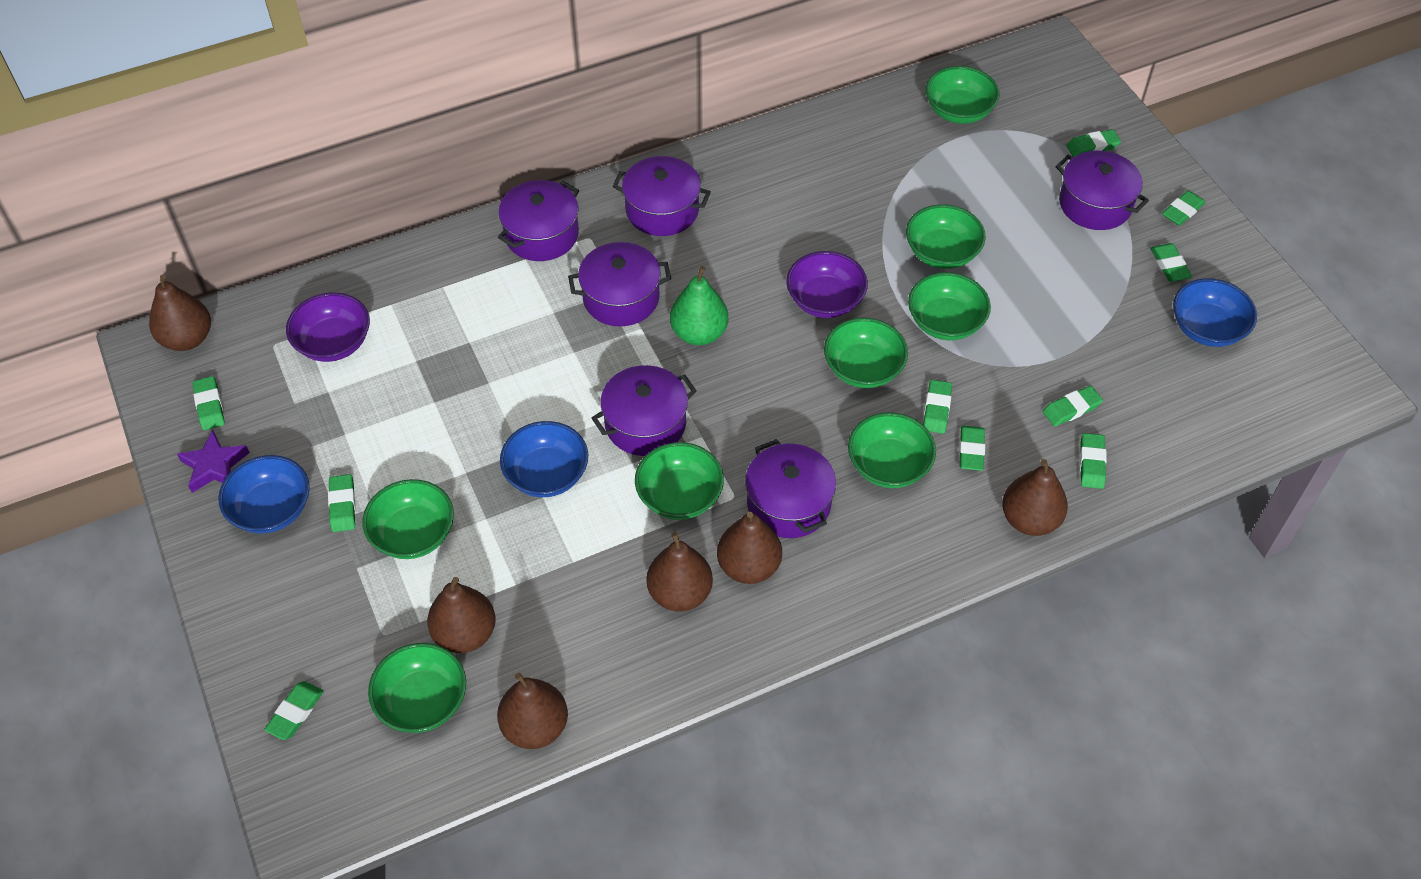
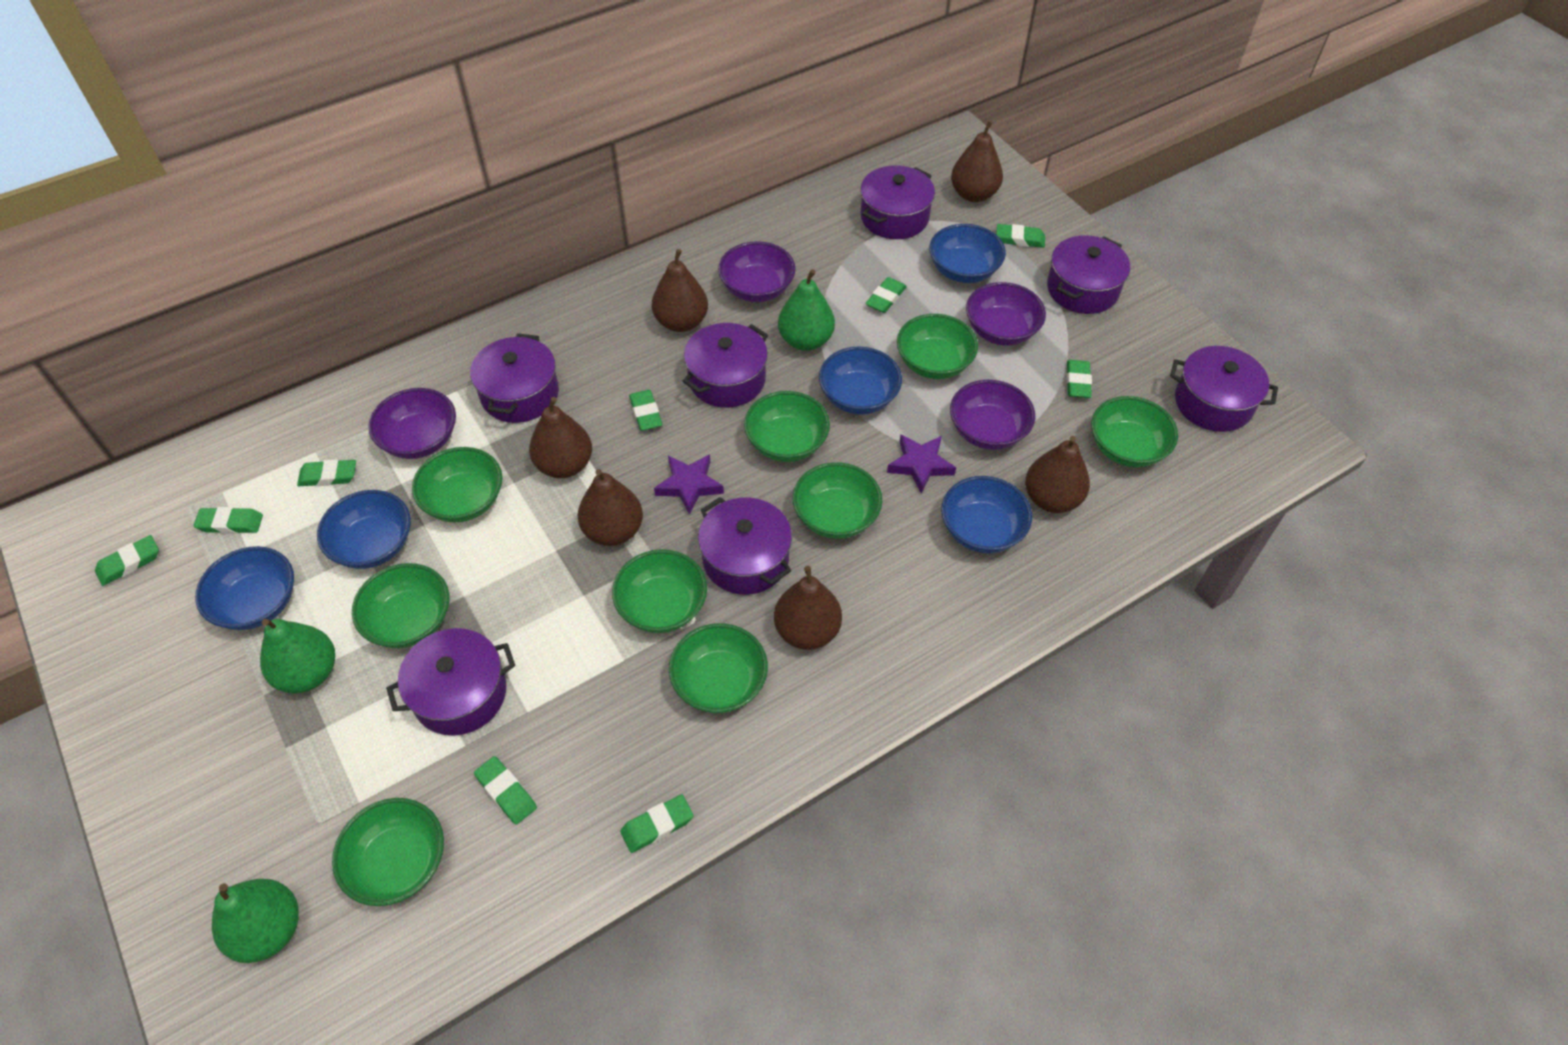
blue bowl: 3 -> 5
green bowl: 8 -> 9
green eraser: 10 -> 9
green pear: 1 -> 3
purple bowl: 2 -> 4
purple pot: 6 -> 7
purple star: 1 -> 2

